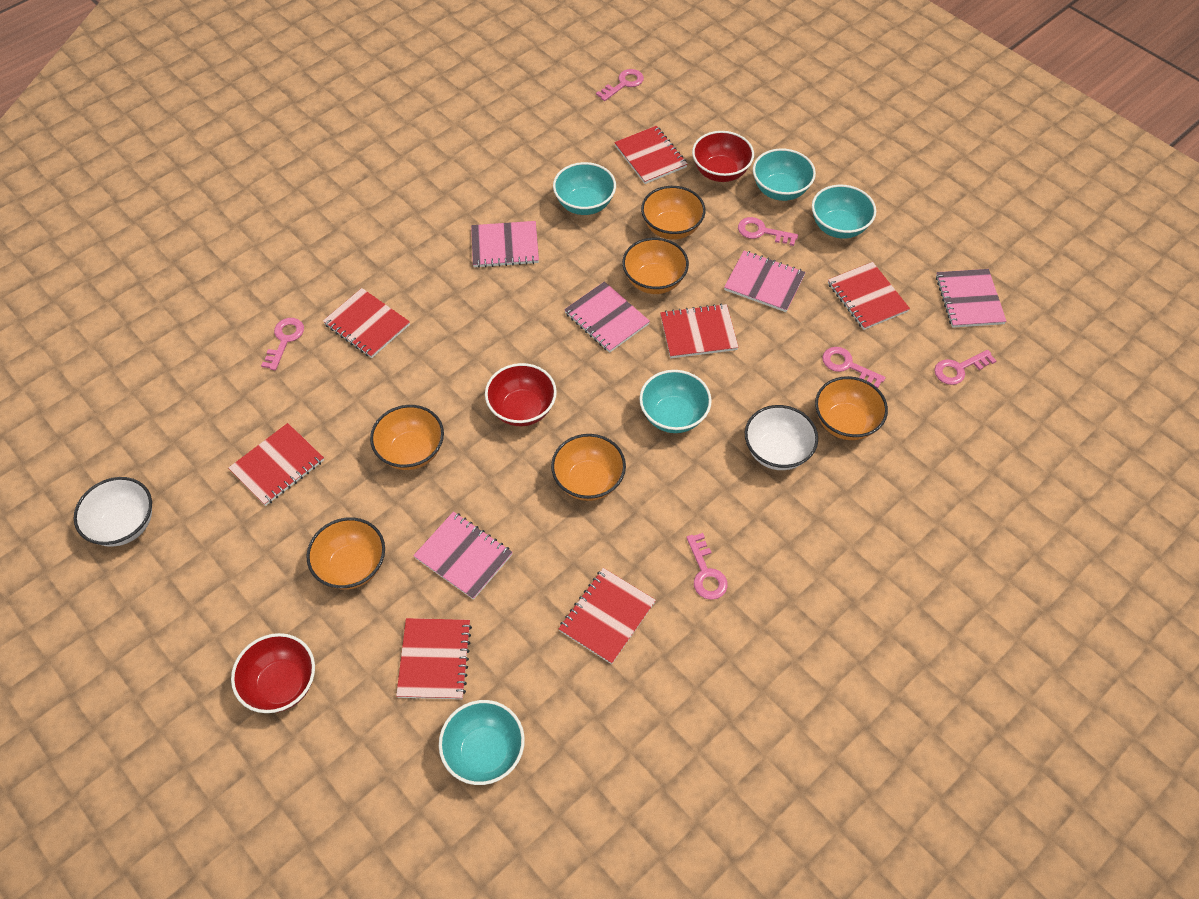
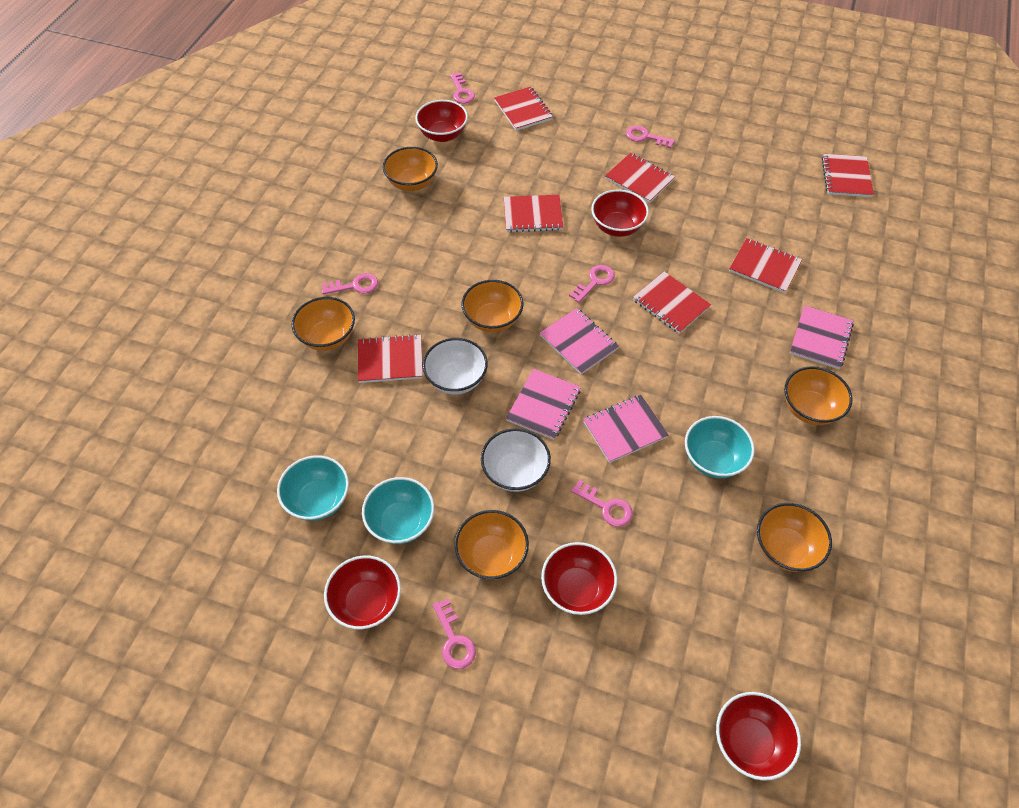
pink notebook: 5 -> 4
red bowl: 3 -> 5
turquoise bowl: 5 -> 3

